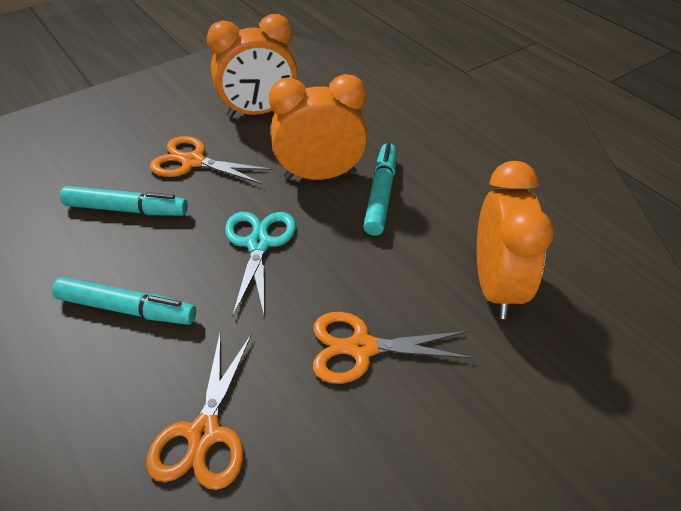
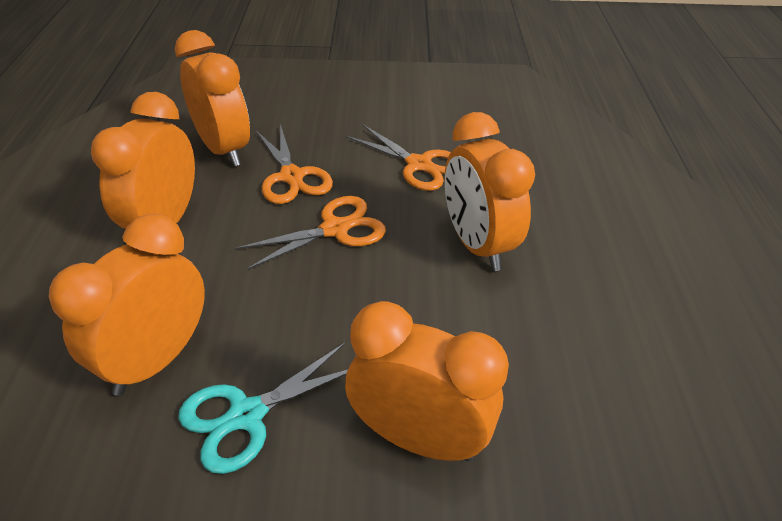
orange clock: 3 -> 5
turquoise marker: 3 -> 0

